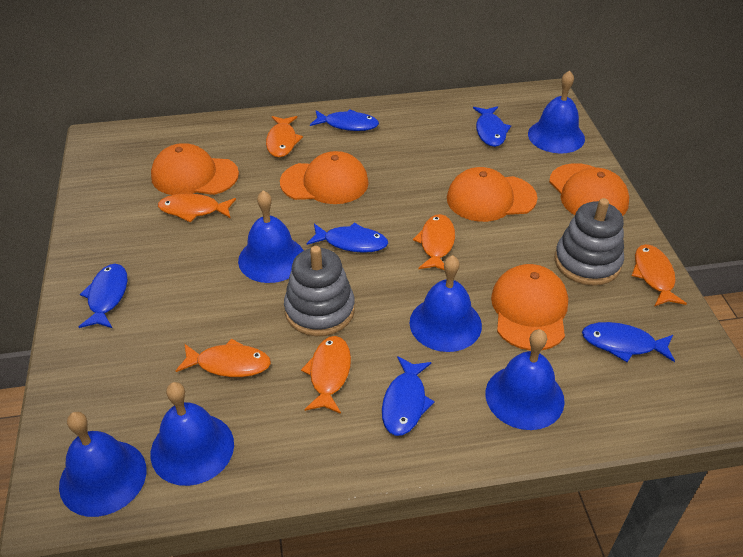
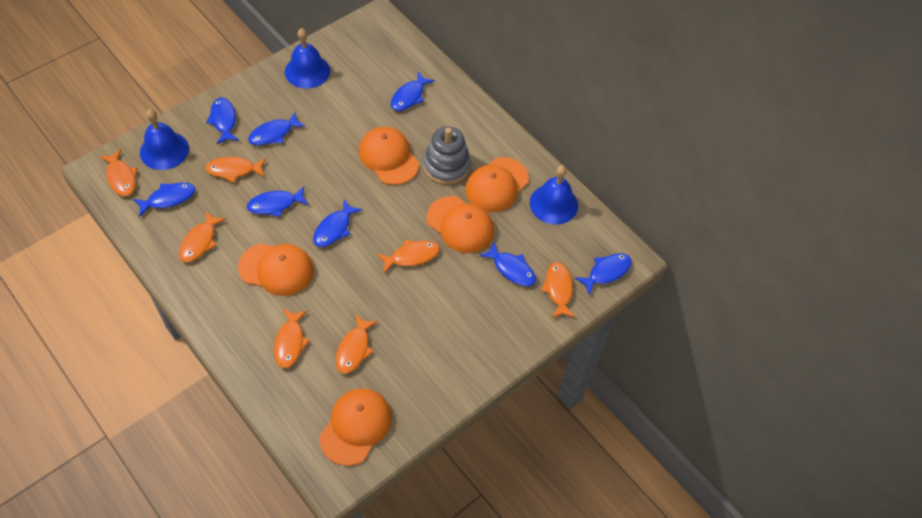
blue bell: 6 -> 3
blue fish: 6 -> 8
grey stacking toy: 2 -> 1
orange fish: 6 -> 7

